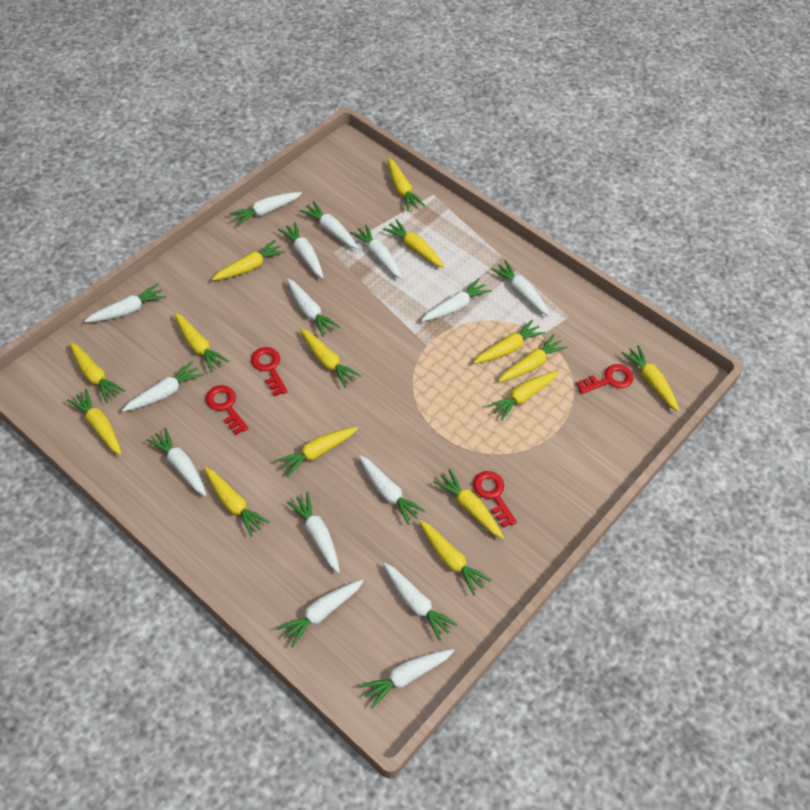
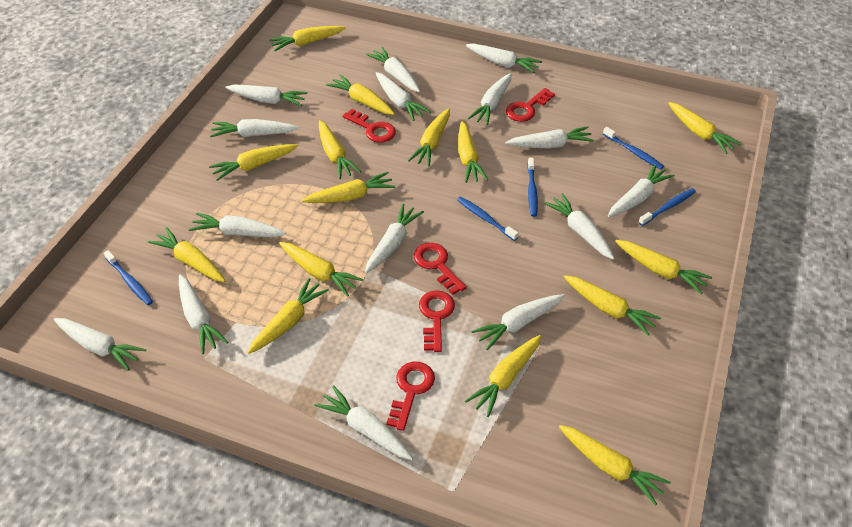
blue toothbrush: 0 -> 5
red key: 4 -> 5

